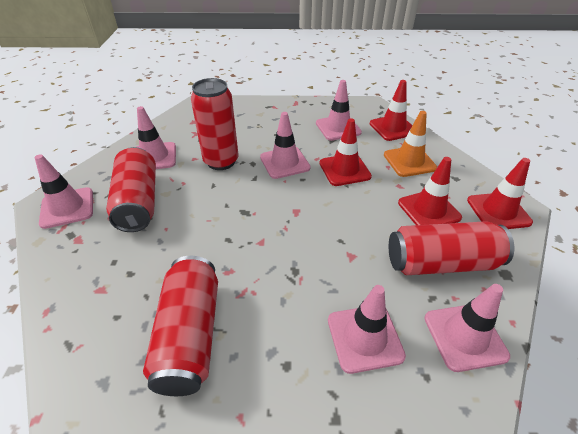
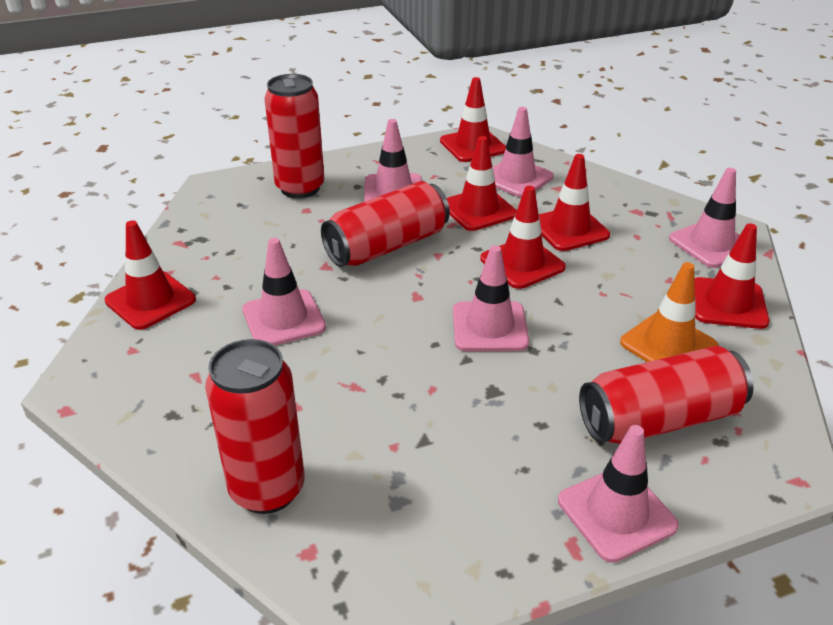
red traffic cone: 4 -> 6

